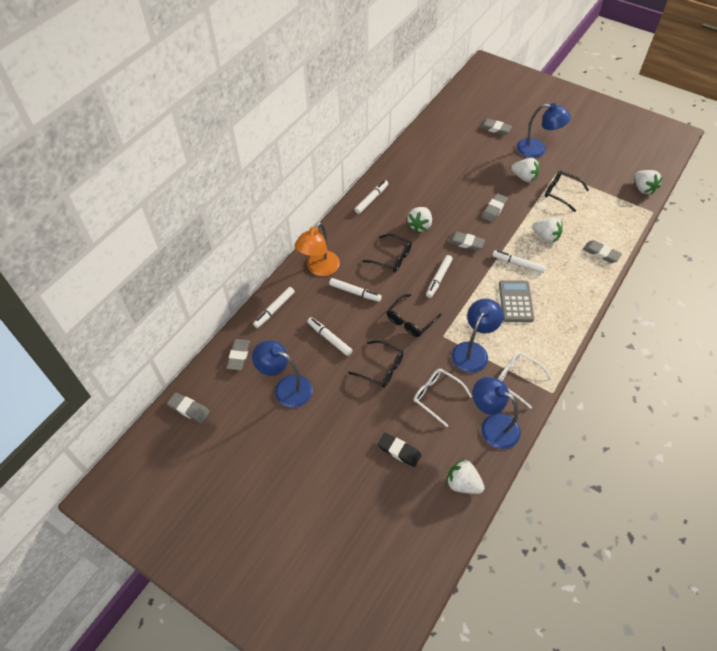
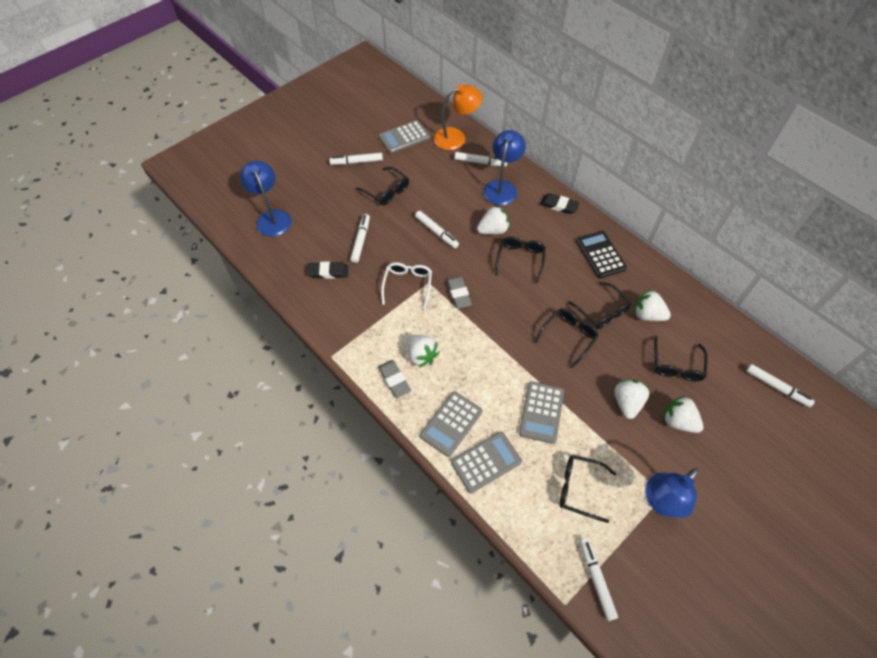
black calculator: 0 -> 1
black eraser: 1 -> 2
black glasses: 4 -> 6
blue lamp: 4 -> 3
grey calculator: 1 -> 4
grey eraser: 6 -> 2
white glasses: 2 -> 1

